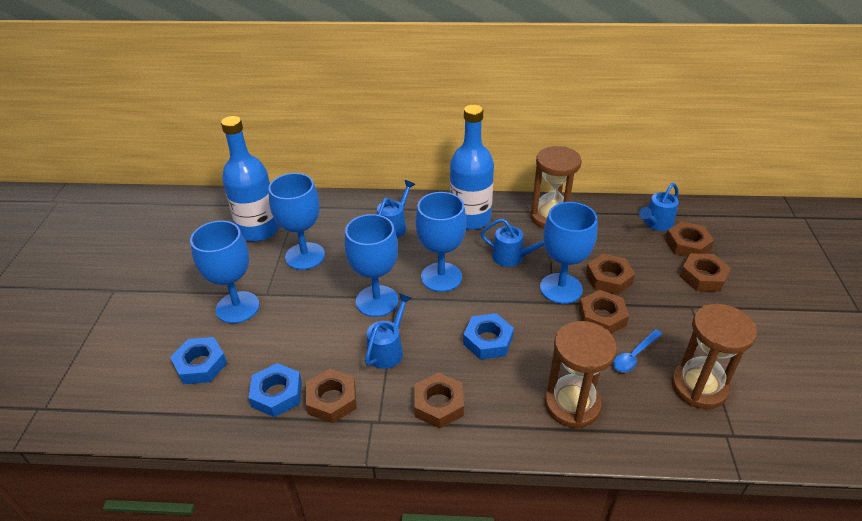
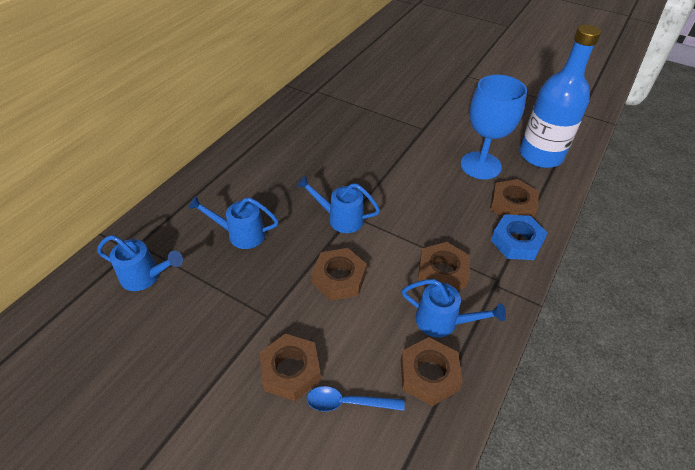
blue bottle: 2 -> 1
blue goblet: 5 -> 1
blue nut: 3 -> 1
brown hourglass: 3 -> 0
brown nut: 6 -> 5

